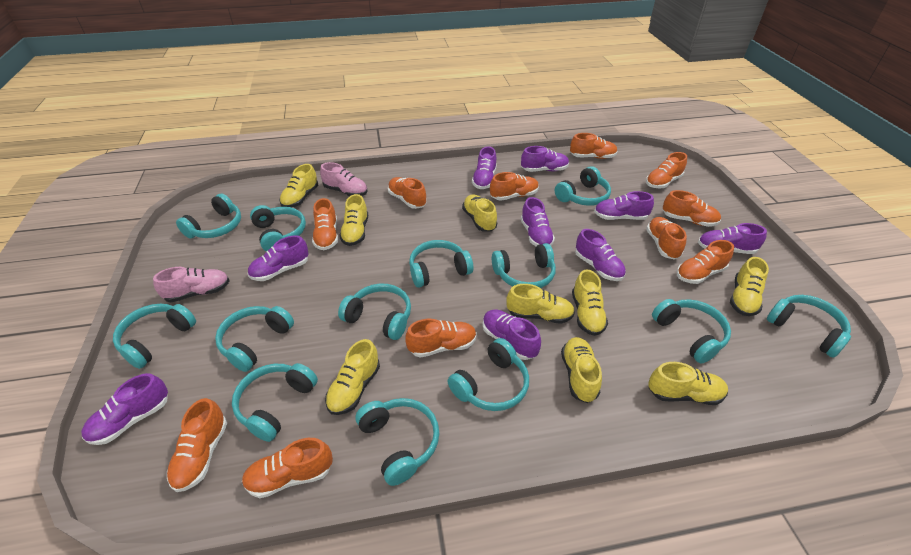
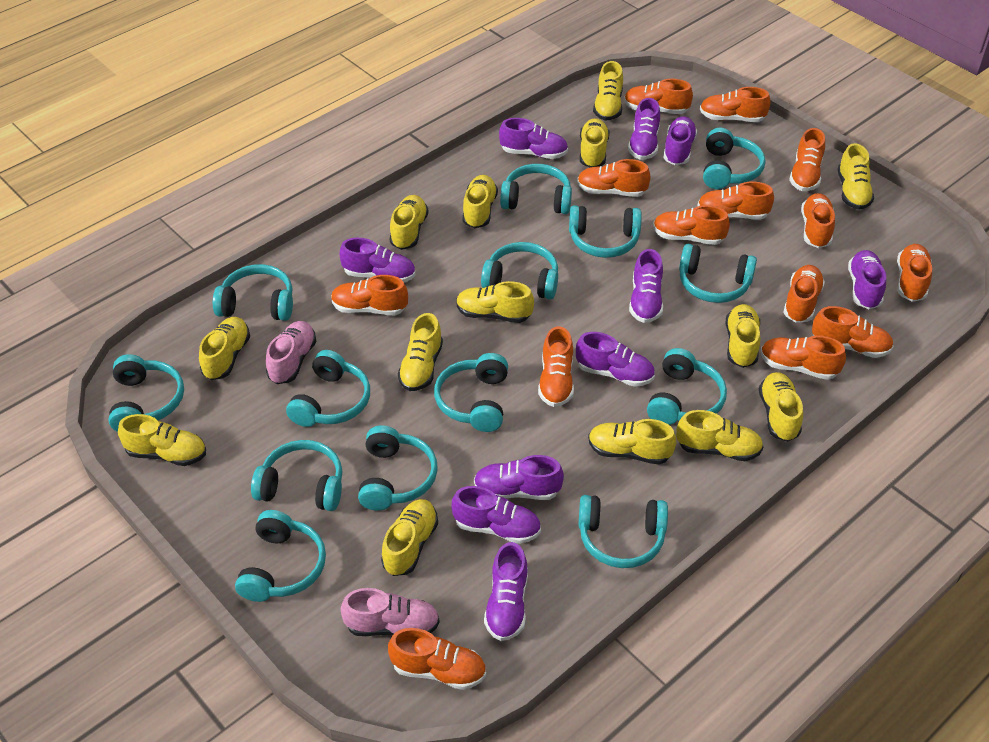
orange shoe: 11 -> 14
purple shoe: 9 -> 10
turquoise headphones: 13 -> 14
yellow shoe: 9 -> 14

